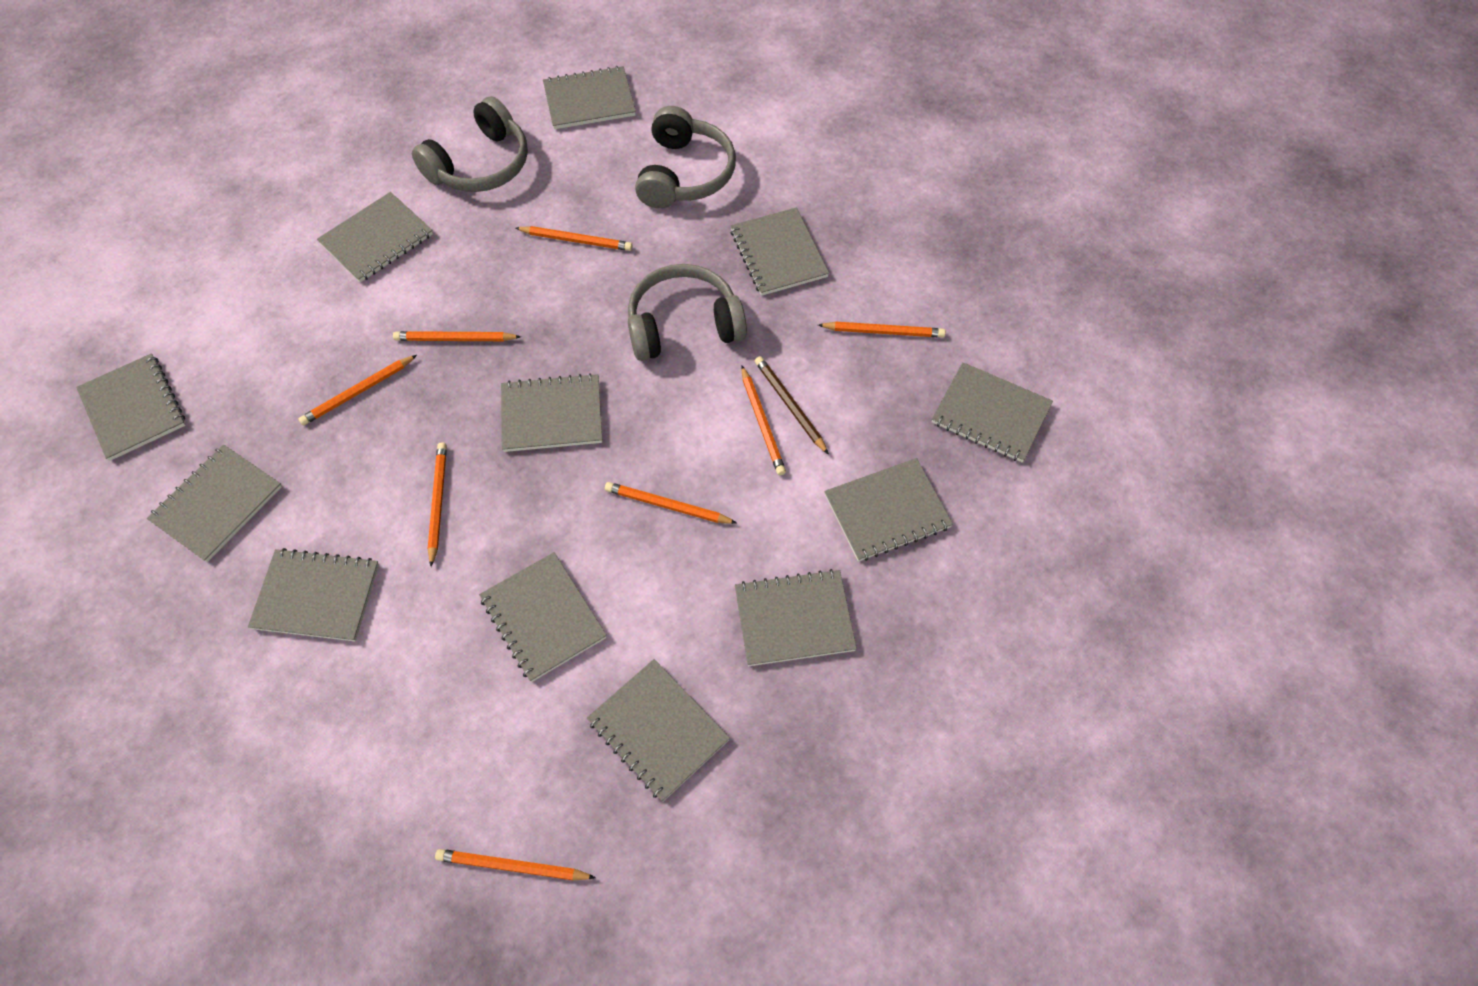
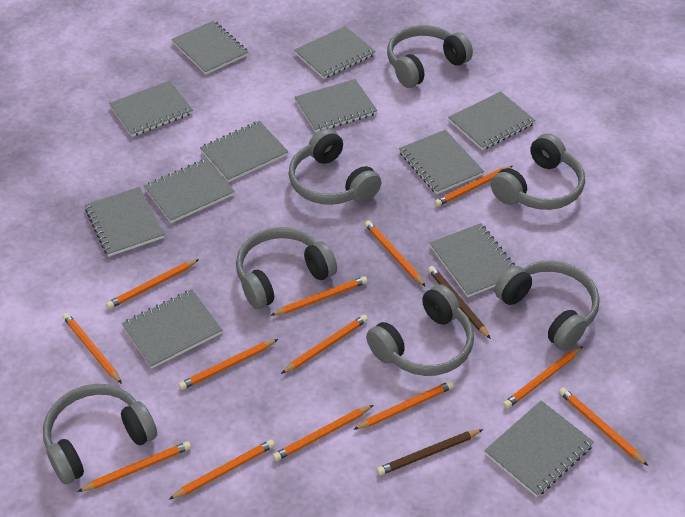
brown pencil: 1 -> 2
grey headphones: 3 -> 7
orange pencil: 8 -> 13

